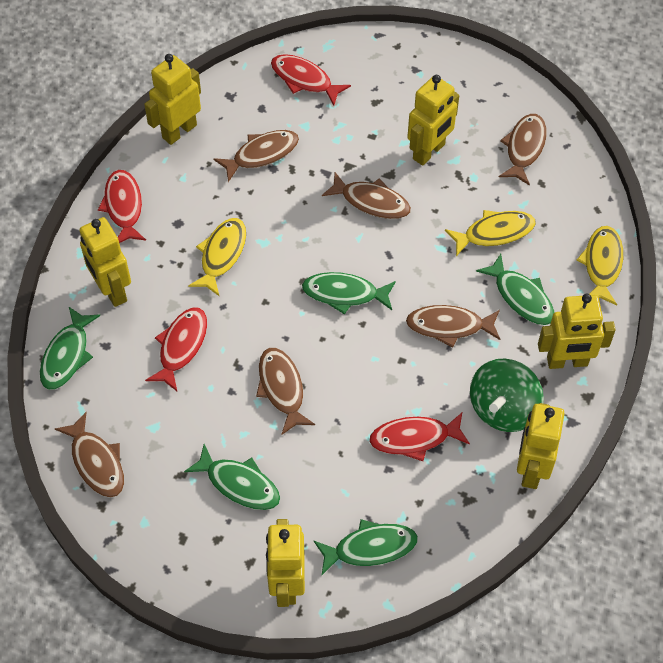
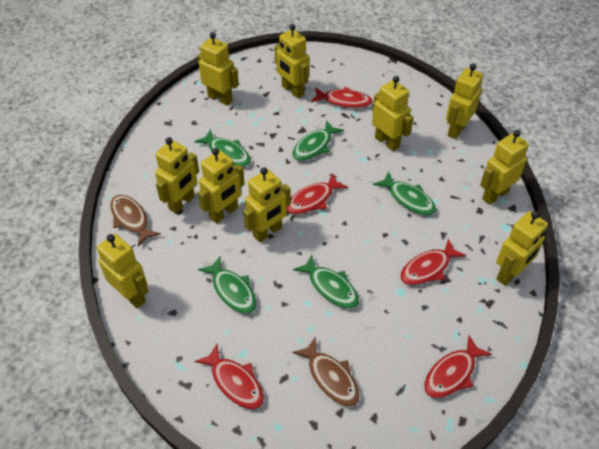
brown fish: 6 -> 2
green spinning top: 1 -> 0
red fish: 4 -> 5
yellow fish: 3 -> 0
yellow robot: 6 -> 10

